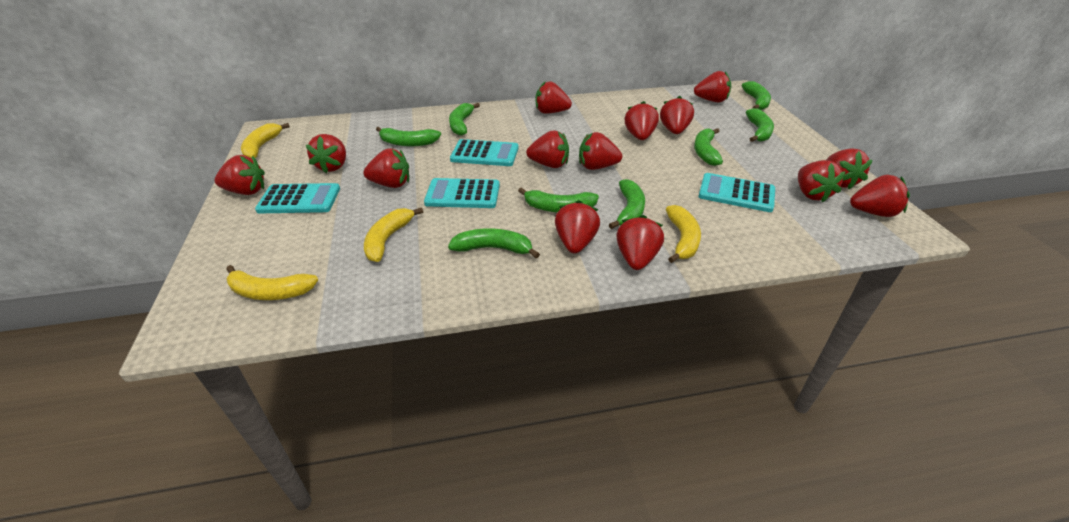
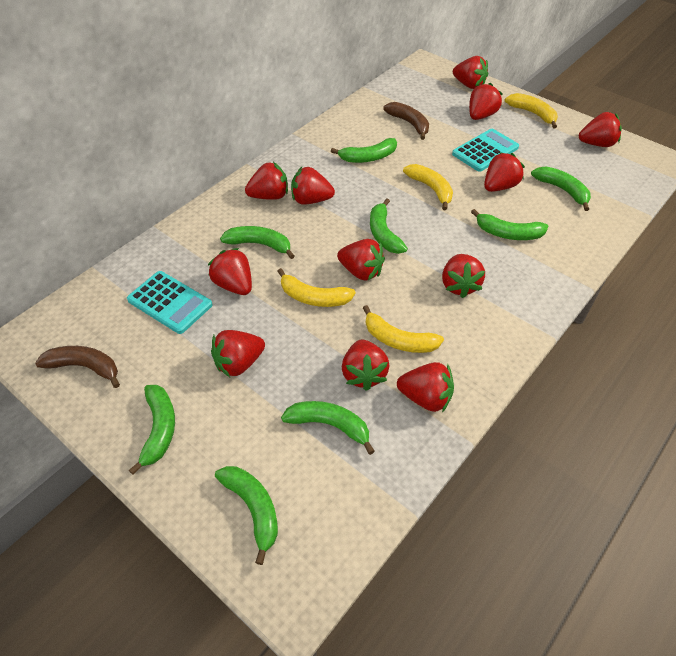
brown banana: 0 -> 2
red strawberry: 14 -> 12
turquoise calculator: 4 -> 2

